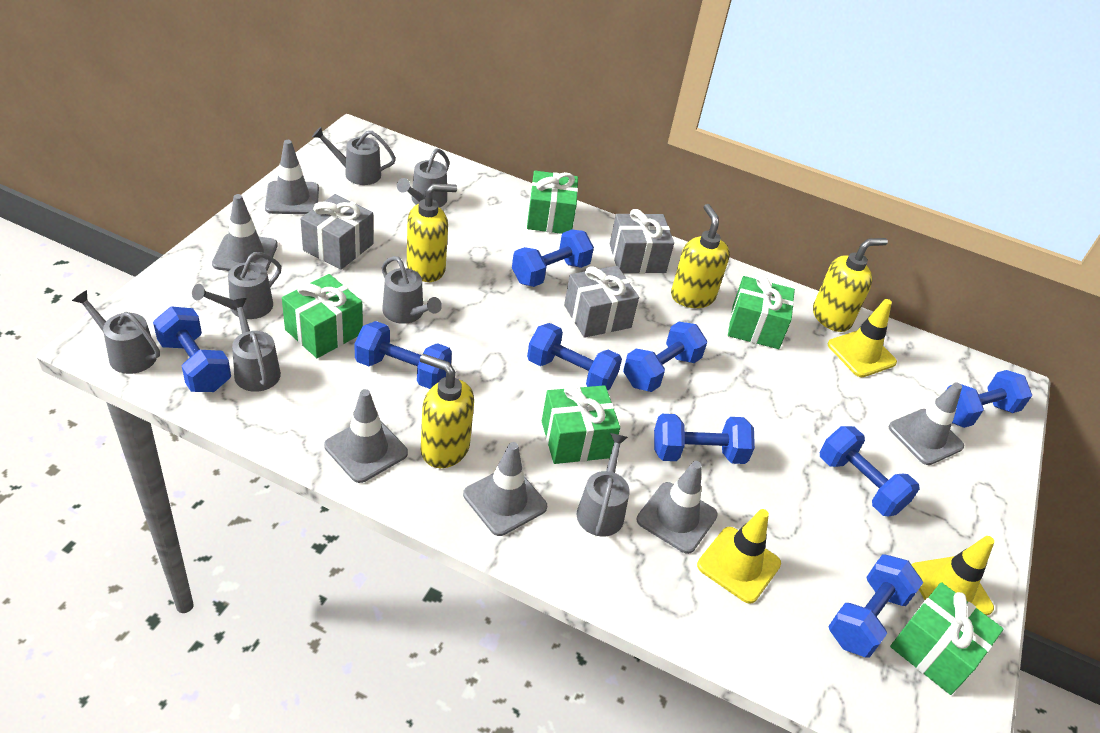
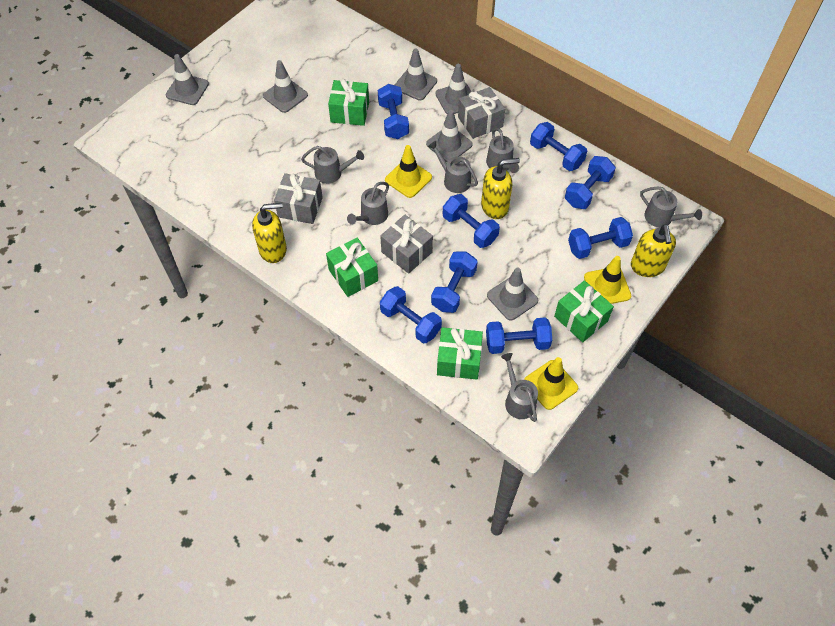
blue dumbbell: 9 -> 8
green gift: 5 -> 4
grey watering can: 7 -> 6
yellow soap dispenser: 4 -> 3

